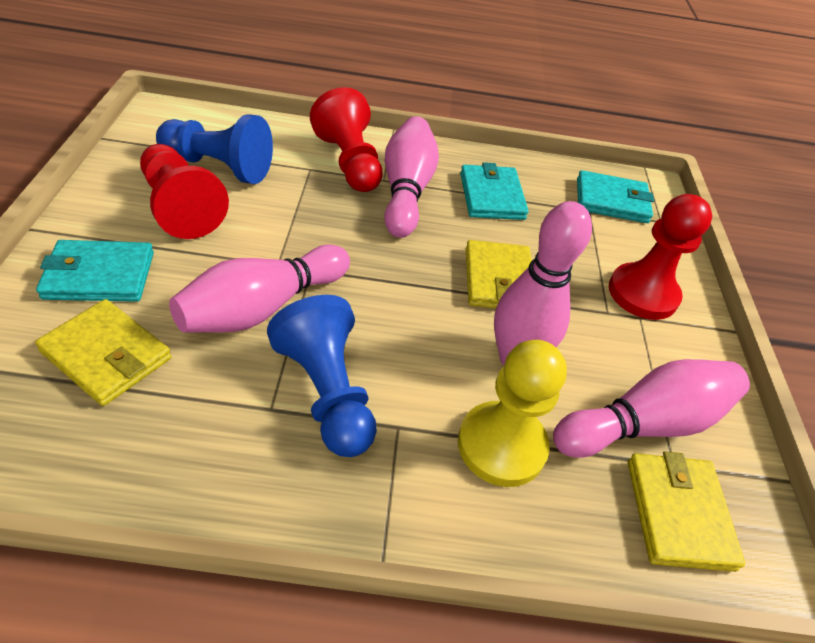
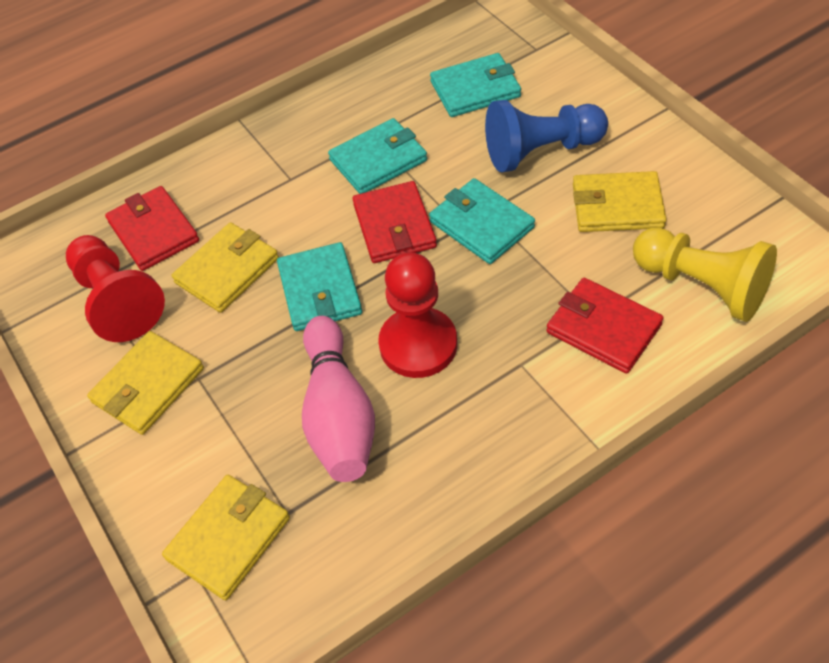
blue pawn: 2 -> 1
pink bowling pin: 4 -> 1
red pawn: 3 -> 2
red wallet: 0 -> 3
turquoise wallet: 3 -> 4
yellow wallet: 3 -> 4

